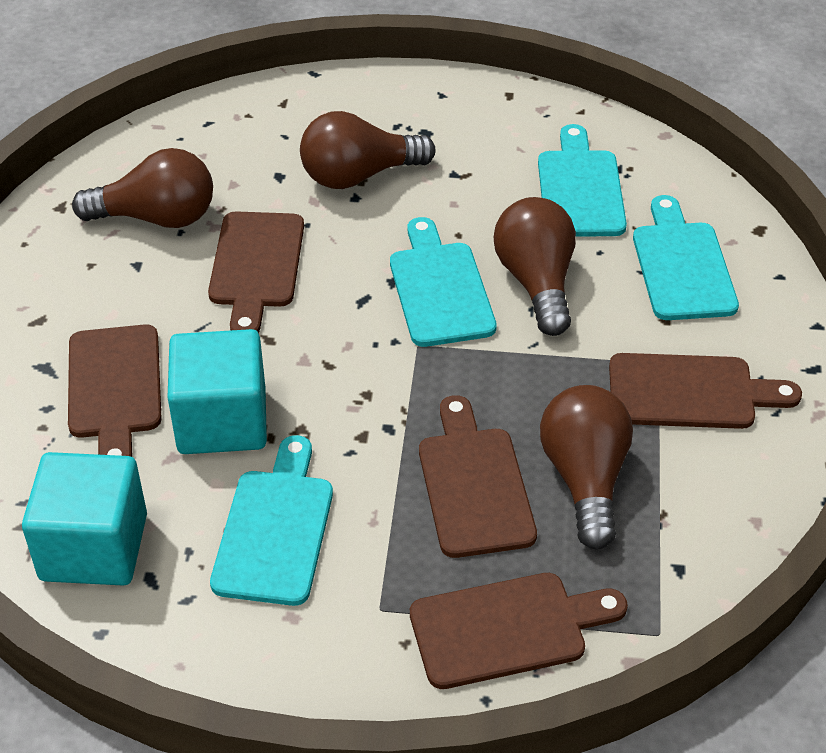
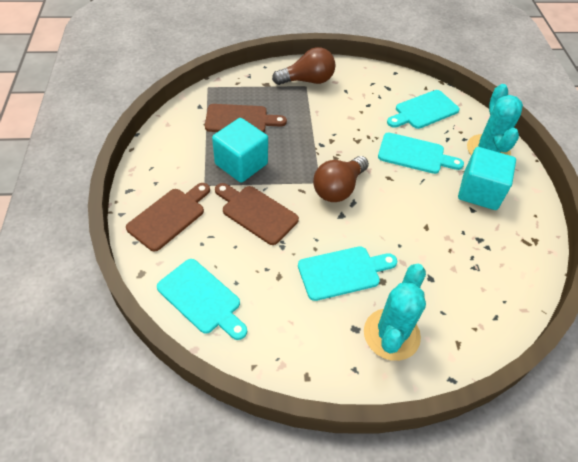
brown cutting board: 5 -> 3
brown light bulb: 4 -> 2
turquoise cactus: 0 -> 2

